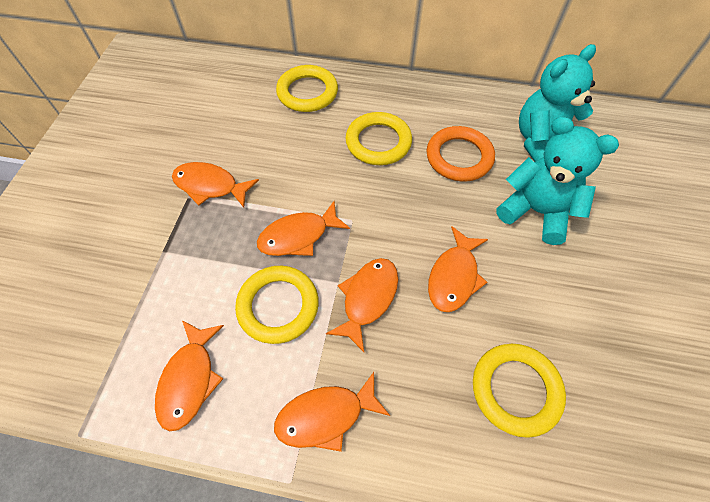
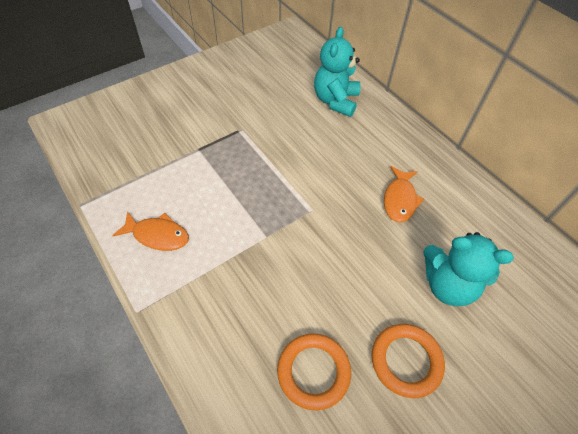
orange fish: 6 -> 2
orange ring: 1 -> 2
yellow ring: 4 -> 0

